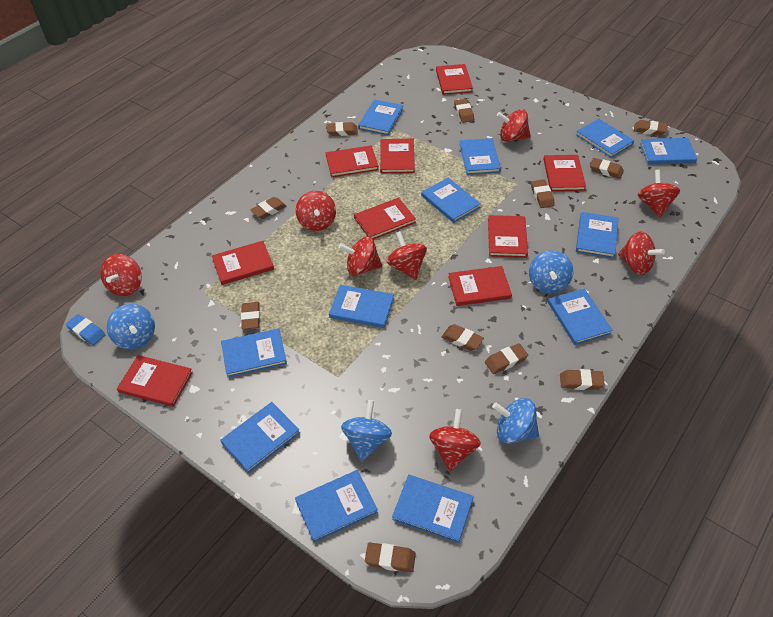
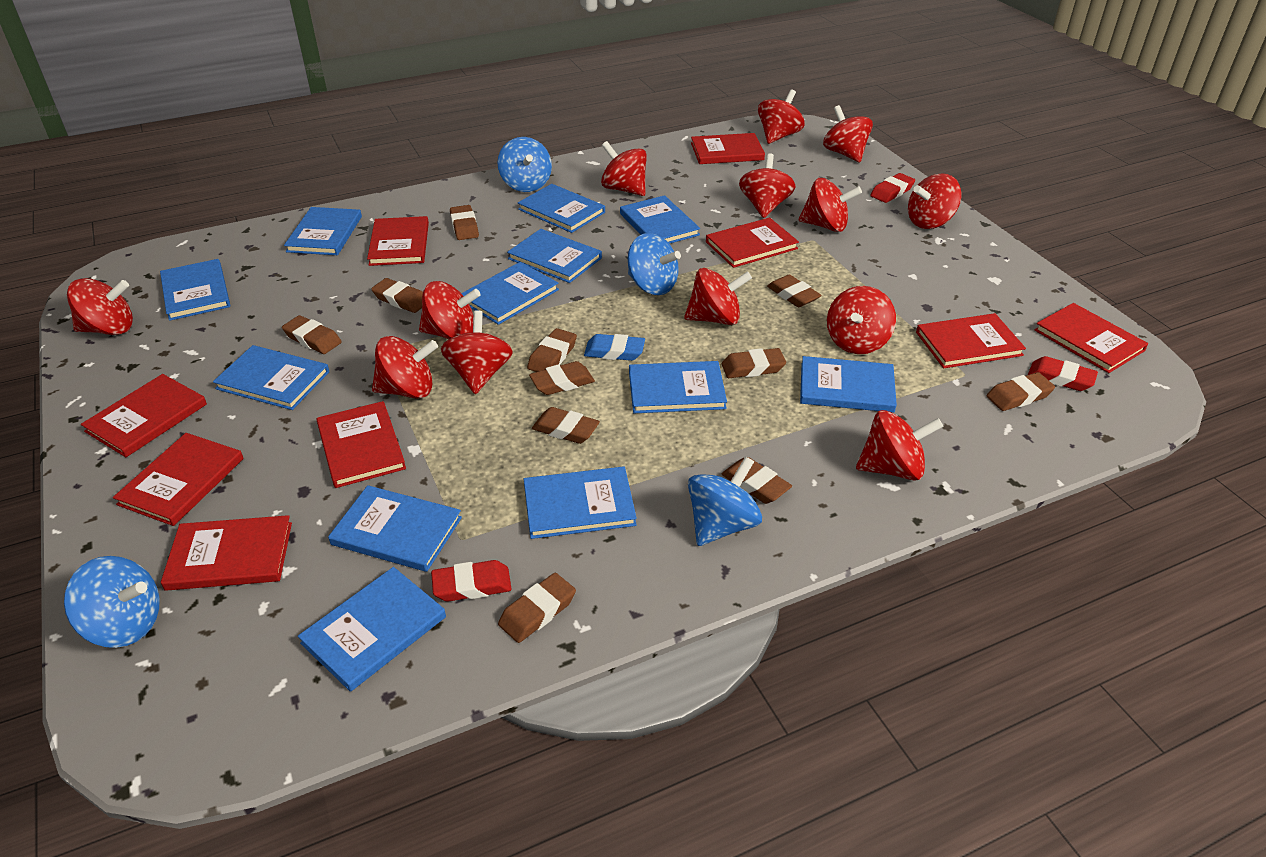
red eraser: 0 -> 3
red spinning top: 8 -> 13

